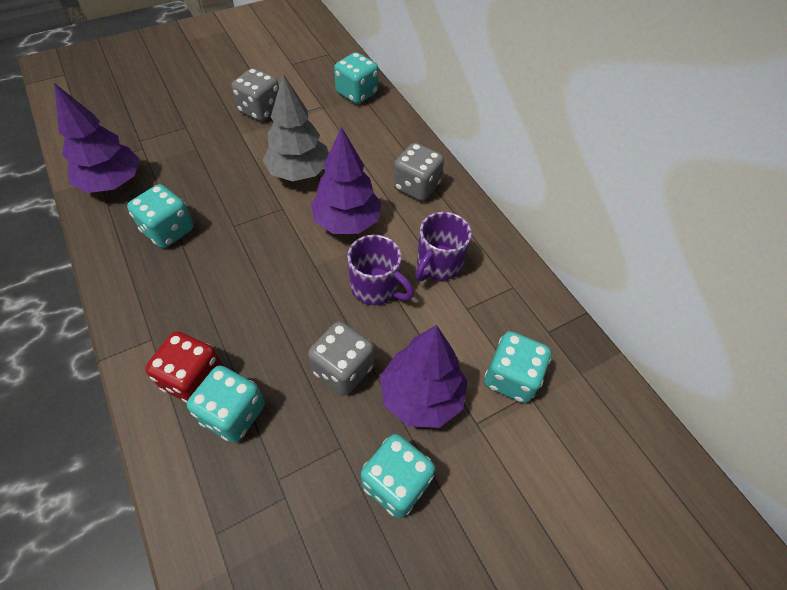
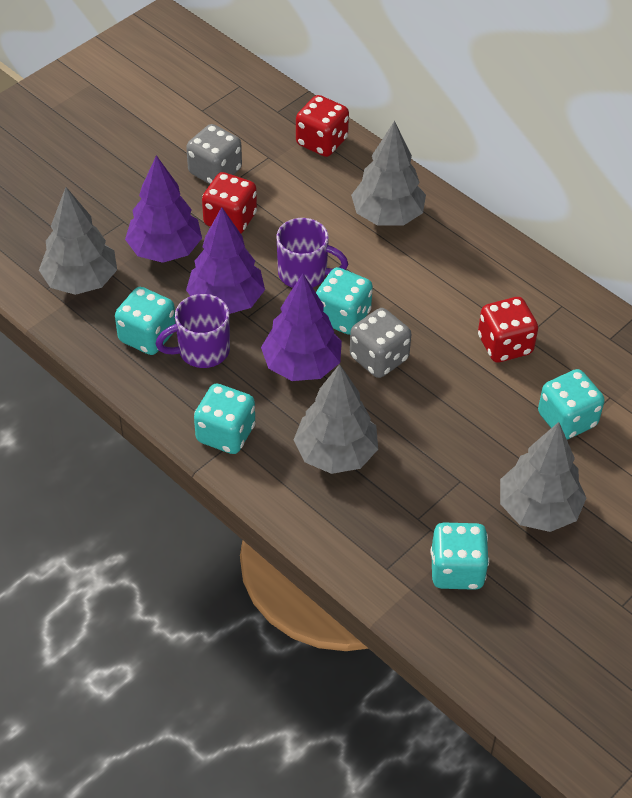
grey dice: 3 -> 2
grey tree: 1 -> 4
red dice: 1 -> 3

